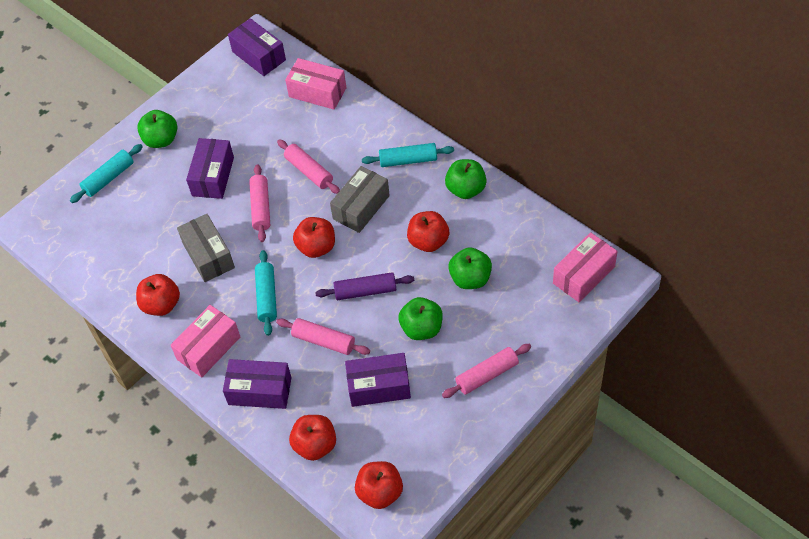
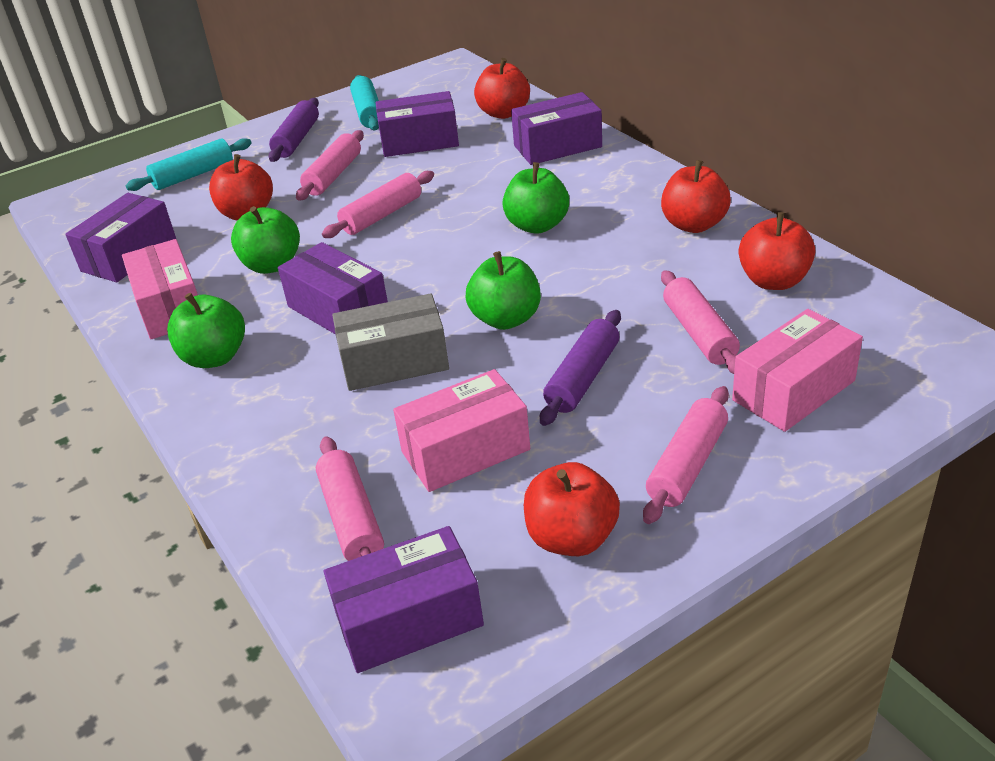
grey box: 2 -> 1
pink rolling pin: 4 -> 5
purple box: 4 -> 5
purple rolling pin: 1 -> 2
turquoise rolling pin: 3 -> 2

